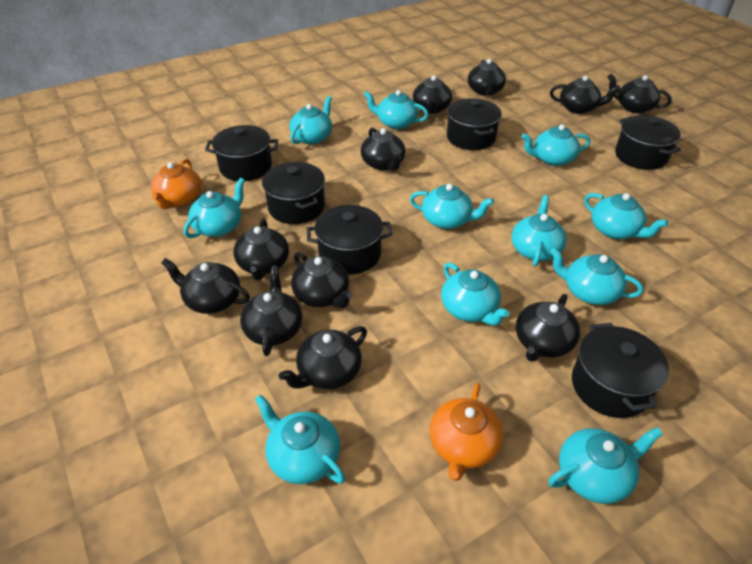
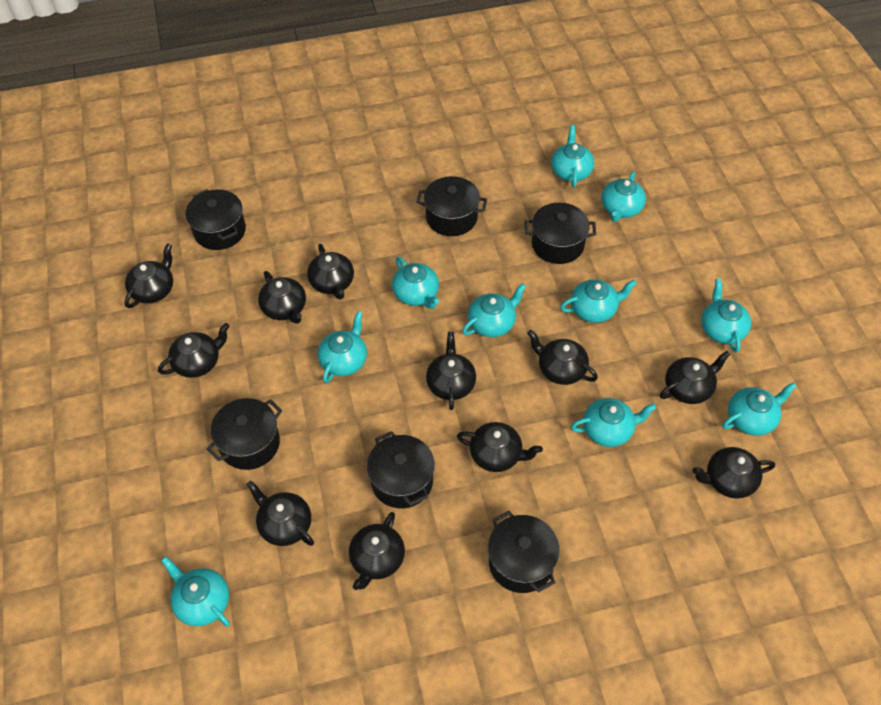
orange teapot: 2 -> 0
turquoise teapot: 11 -> 10

